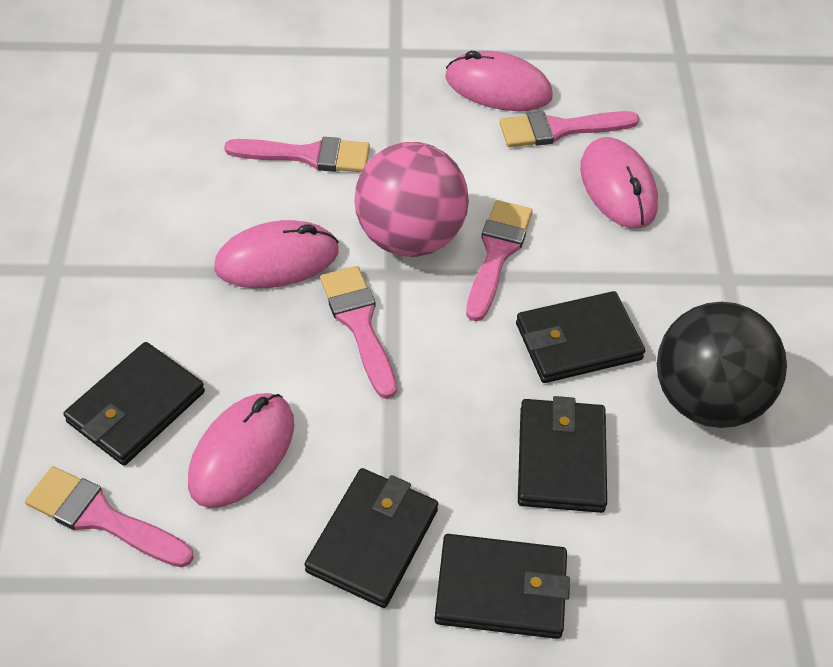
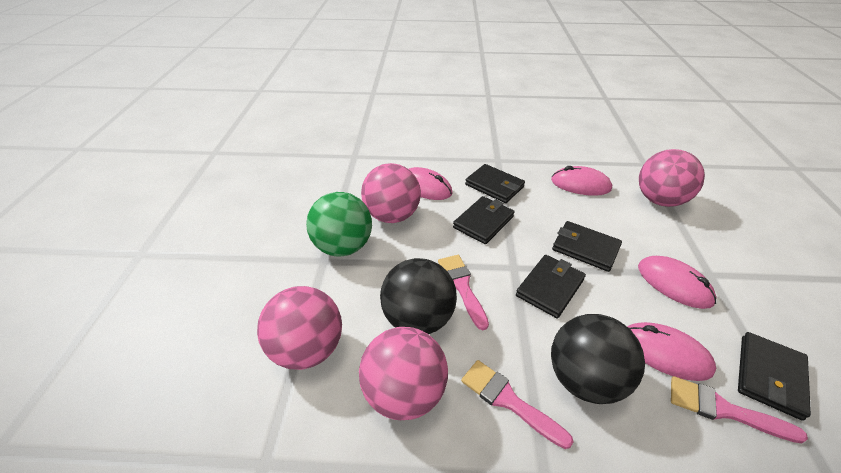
black ball: 1 -> 2
green ball: 0 -> 1
pink ball: 1 -> 4
pink brush: 5 -> 3

